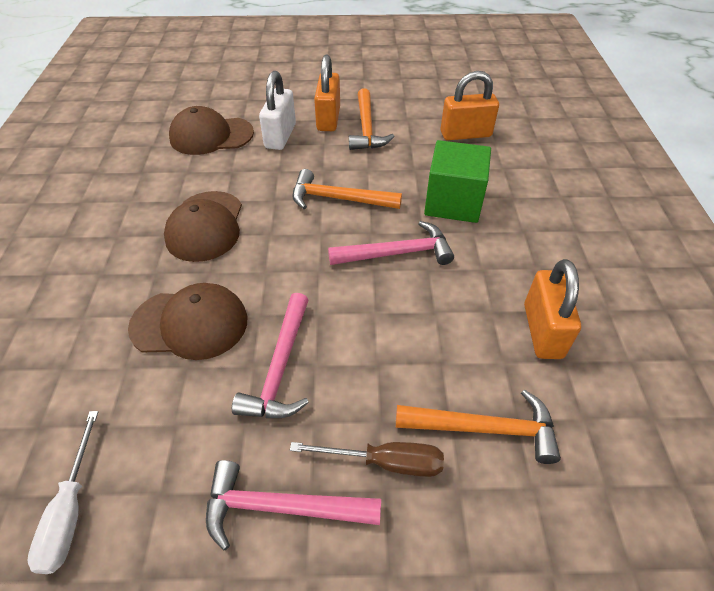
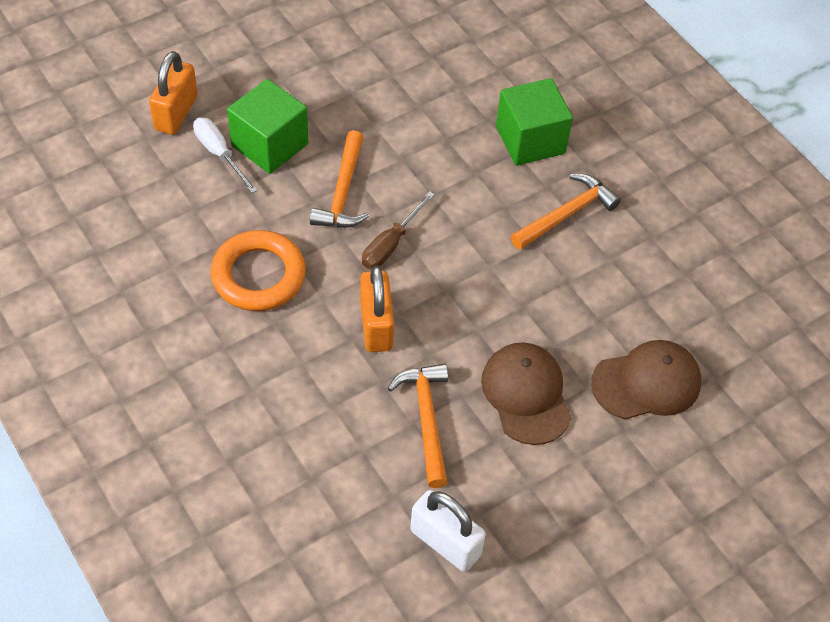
brown cap: 3 -> 2
green cube: 1 -> 2
orange padlock: 3 -> 2
orange ring: 0 -> 1
pink hammer: 3 -> 0

